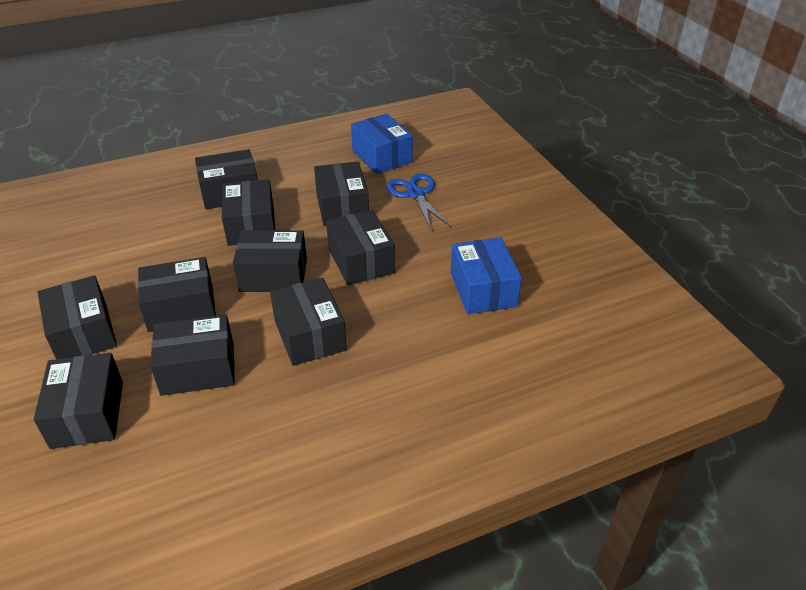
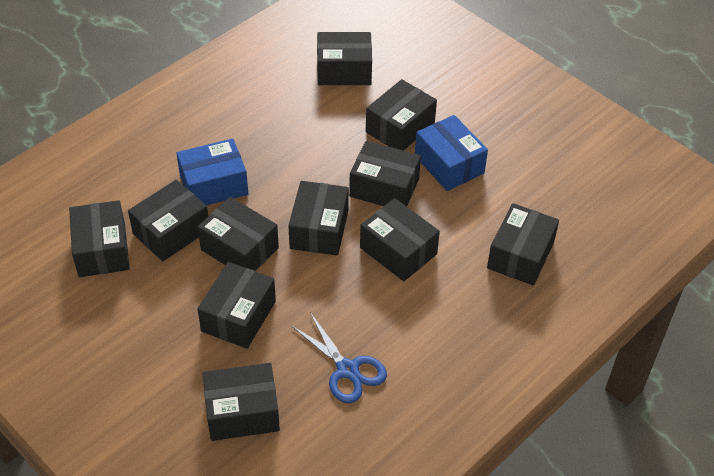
black box: 10 -> 11

